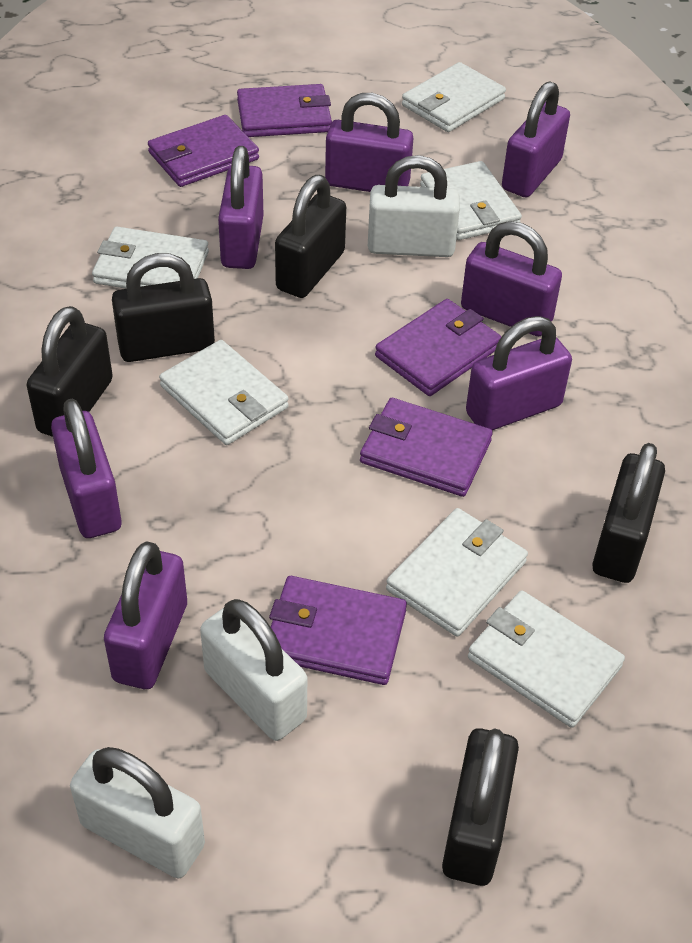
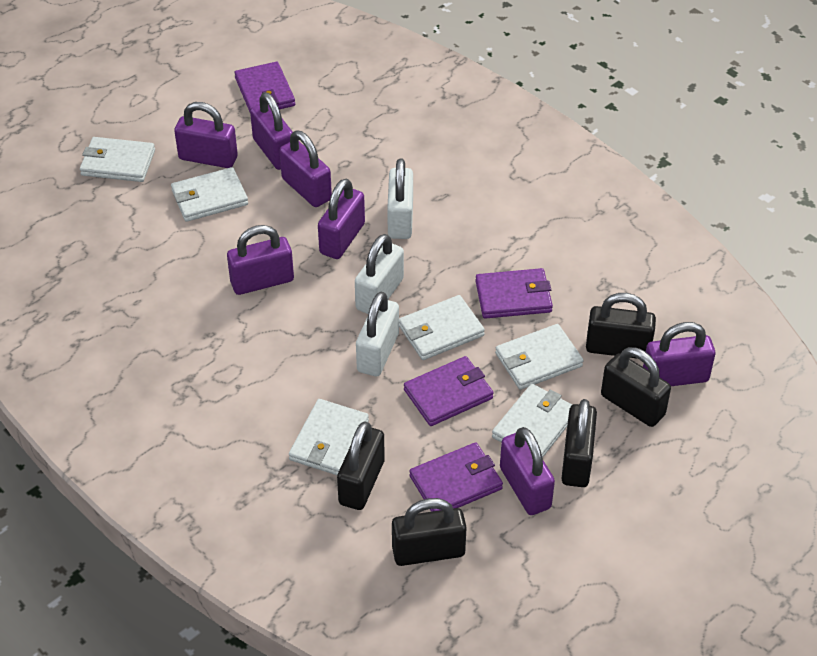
purple wallet: 5 -> 4

